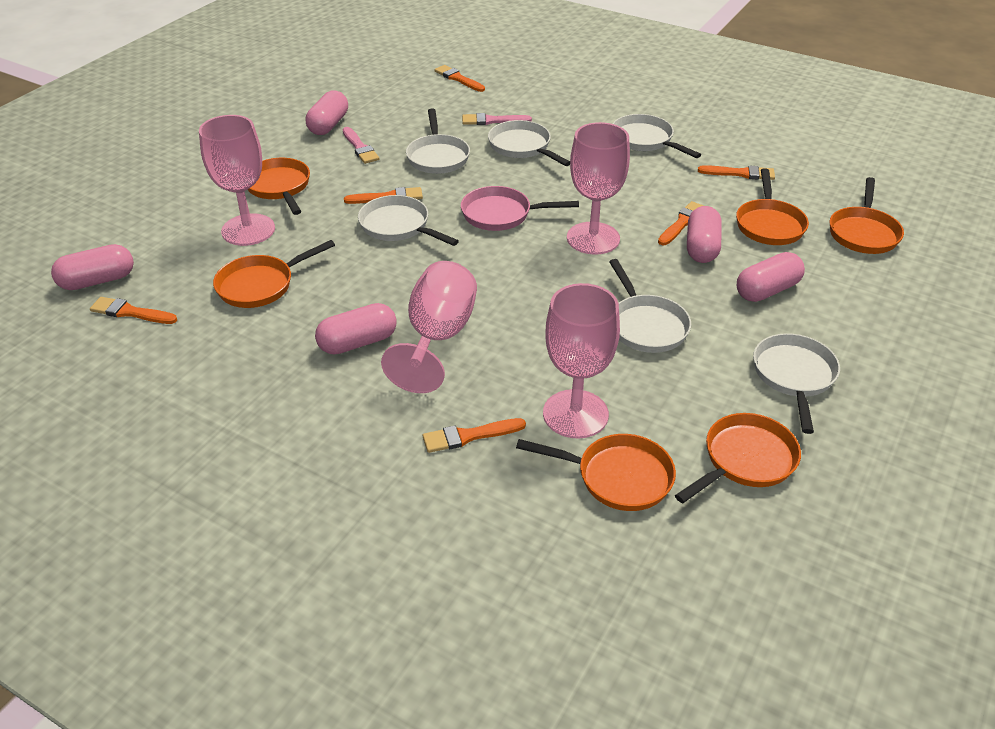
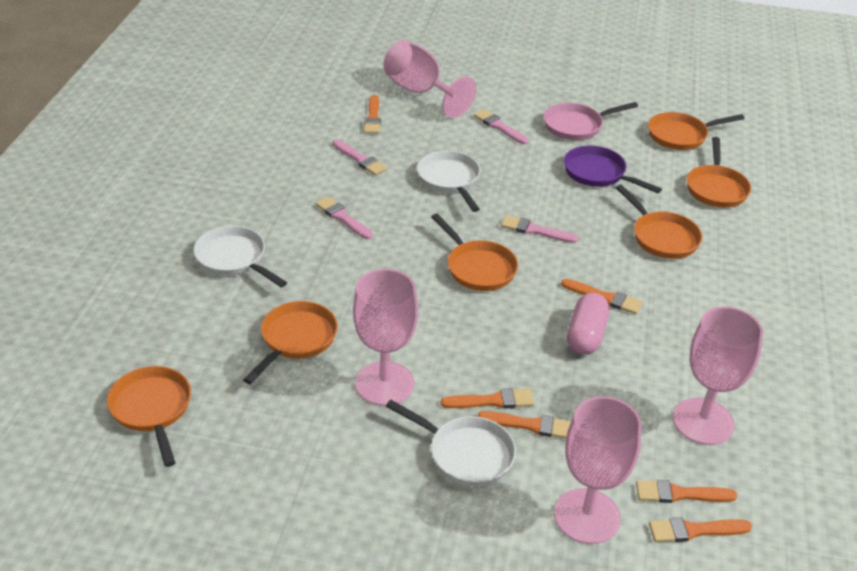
pink brush: 2 -> 4
pink capsule: 5 -> 1
purple pan: 0 -> 1
white pan: 6 -> 3

